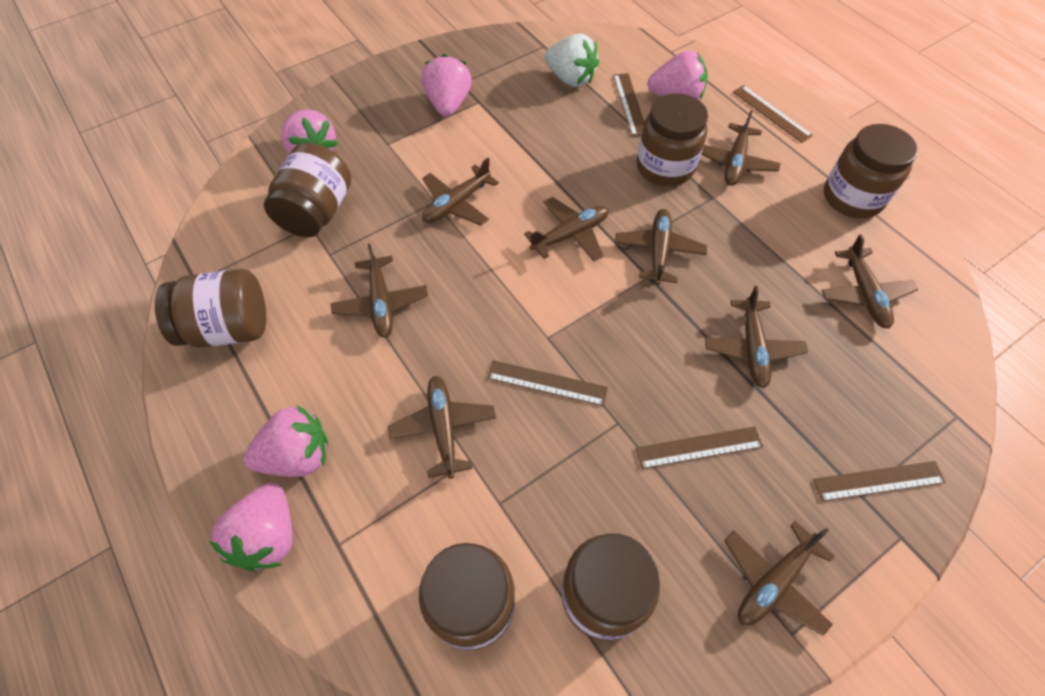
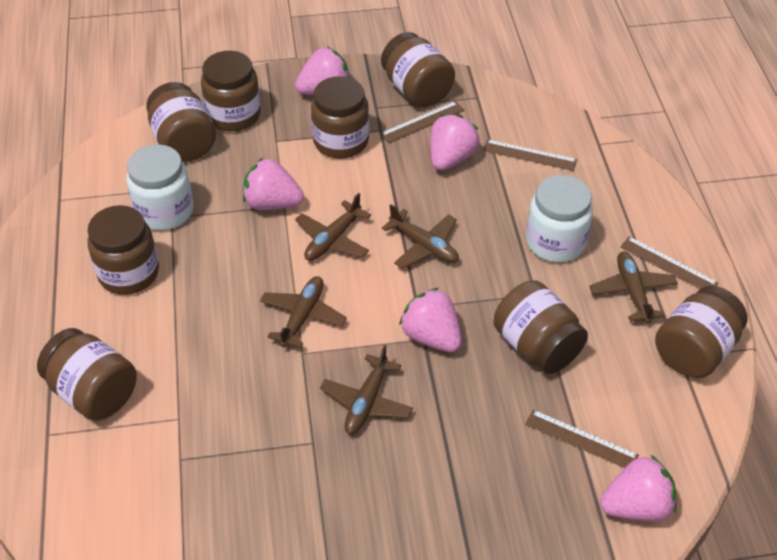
brown jar: 6 -> 8
brown plane: 9 -> 5
brown ruler: 5 -> 4
white jar: 0 -> 2
white strawberry: 1 -> 0

